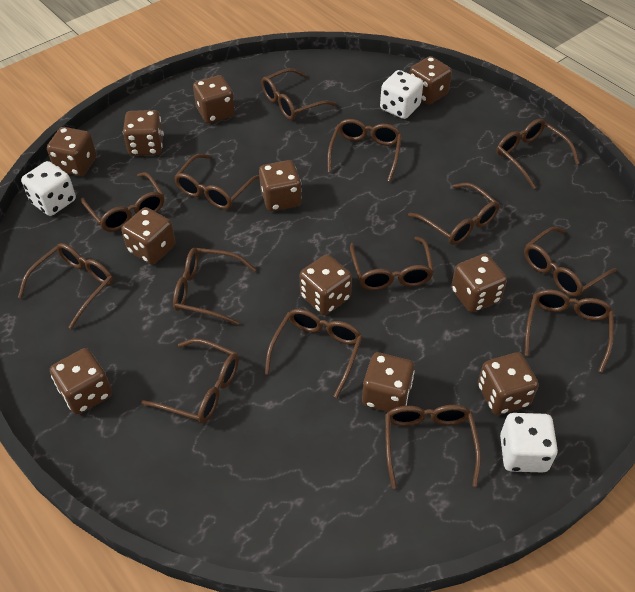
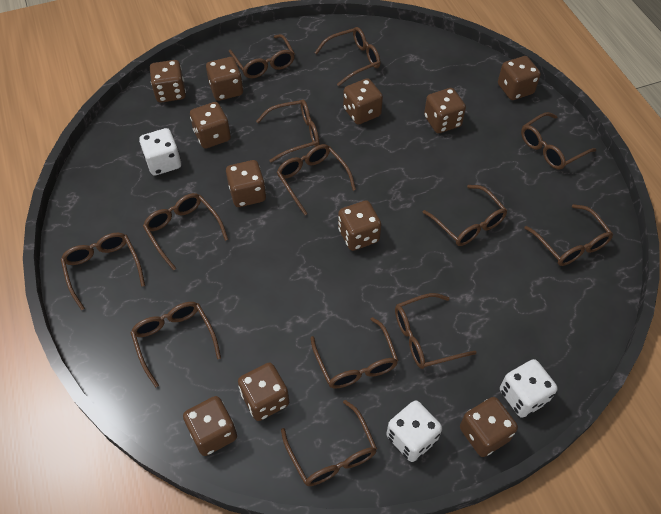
brown glasses: 14 -> 13

